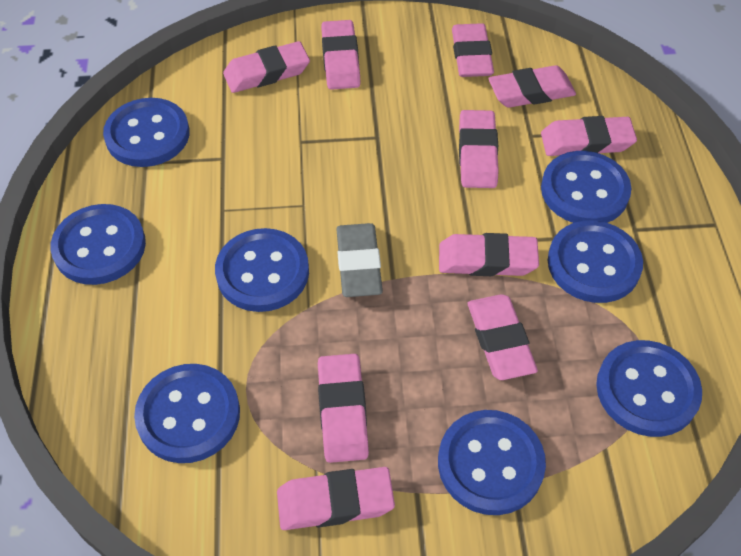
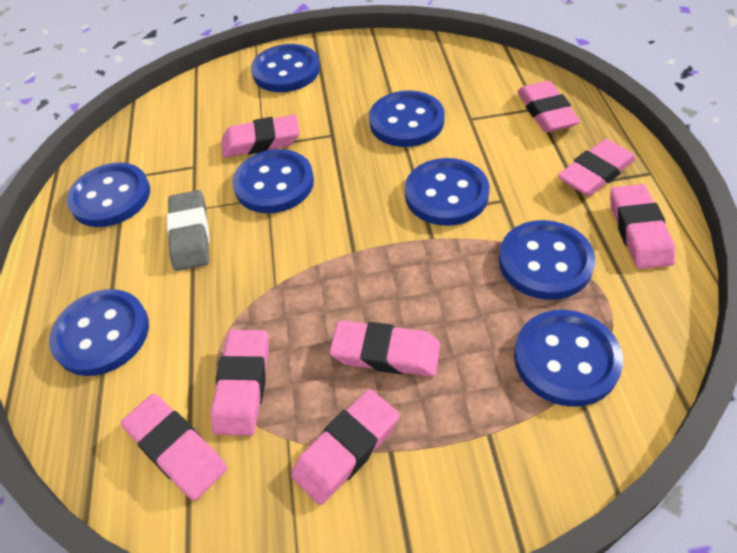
pink eraser: 10 -> 8

